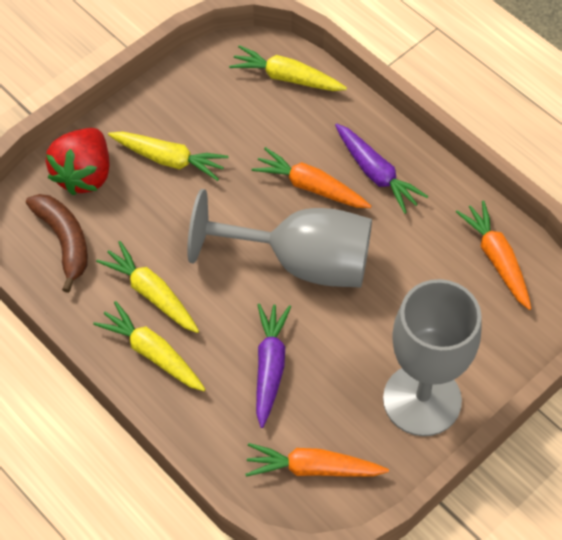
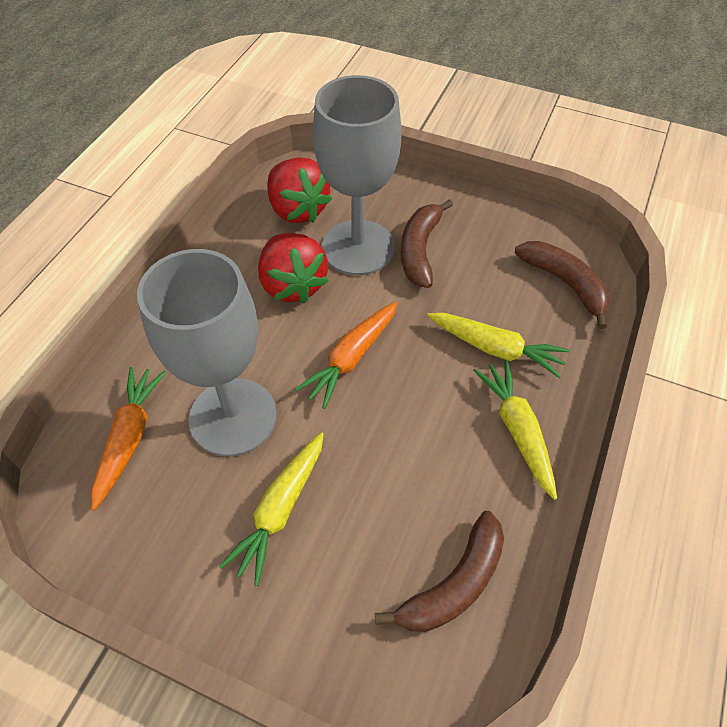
brown banana: 1 -> 3
orange carrot: 3 -> 2
purple carrot: 2 -> 0
red strawberry: 1 -> 2
yellow carrot: 4 -> 3

